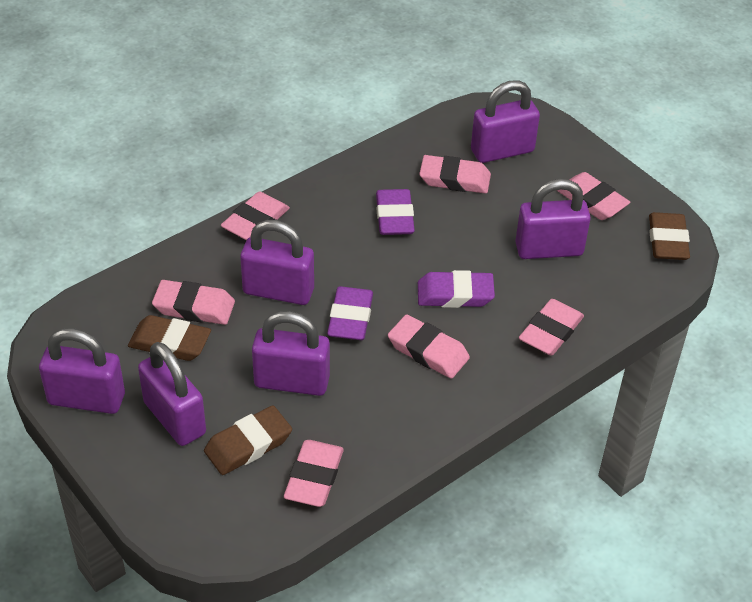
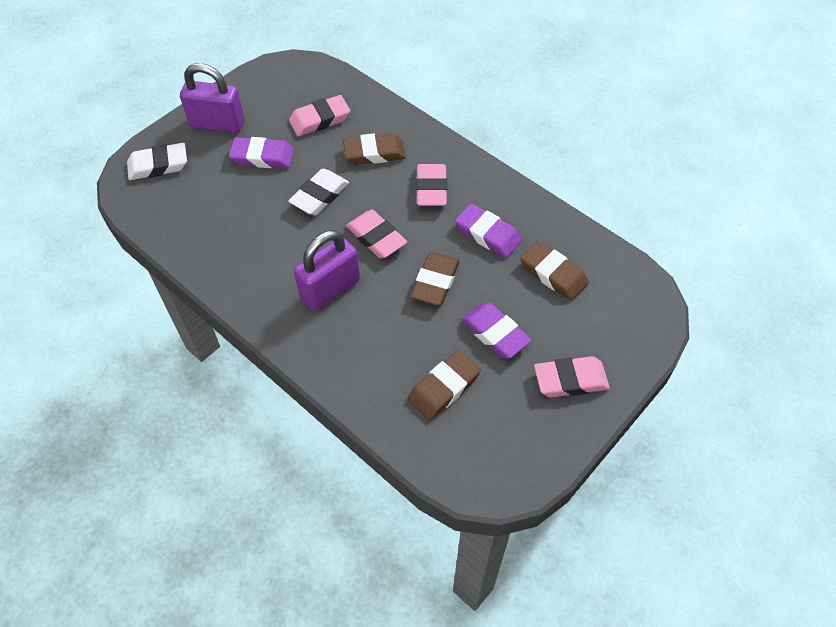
brown eraser: 3 -> 4
pink eraser: 7 -> 4
purple padlock: 6 -> 2
white eraser: 0 -> 2

